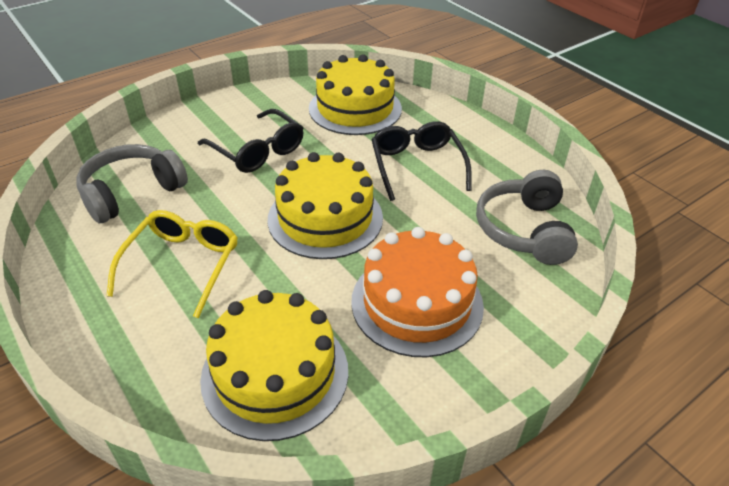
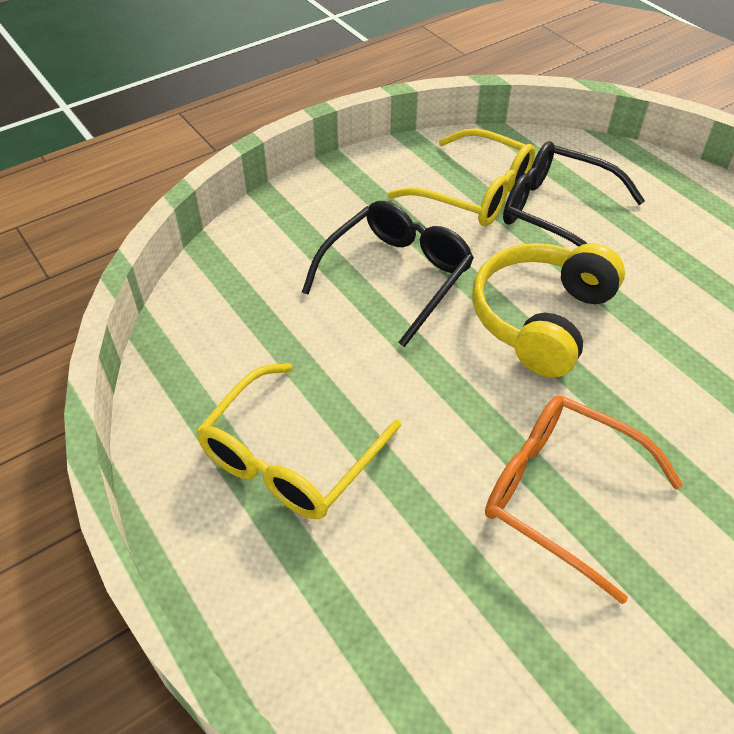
grey headphones: 2 -> 0
orange cake: 1 -> 0
orange glasses: 0 -> 1
yellow cake: 3 -> 0
yellow glasses: 1 -> 2
yellow headphones: 0 -> 1

